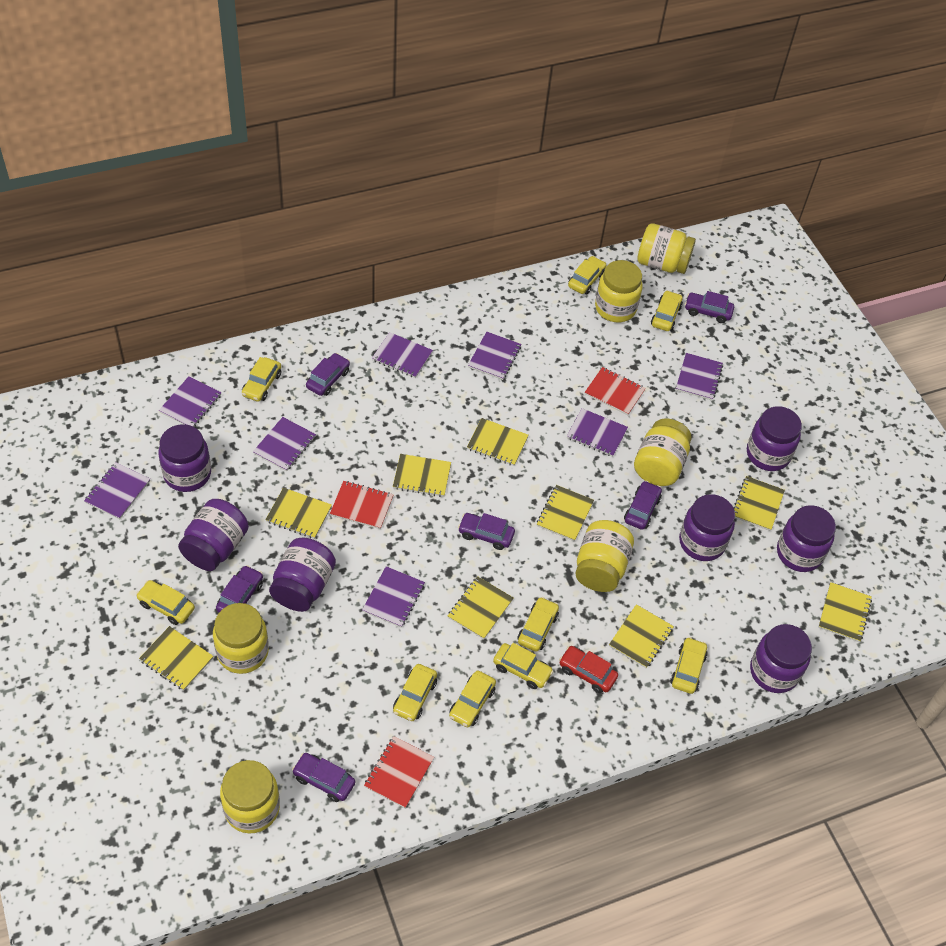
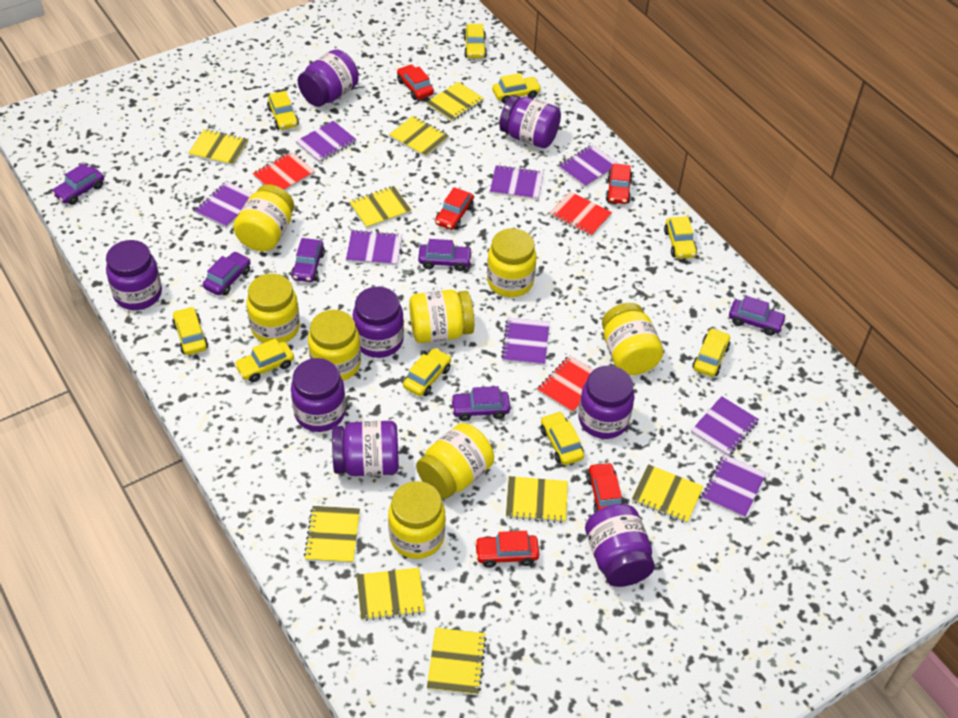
purple jar: 7 -> 8
red car: 1 -> 5
yellow jar: 6 -> 8

